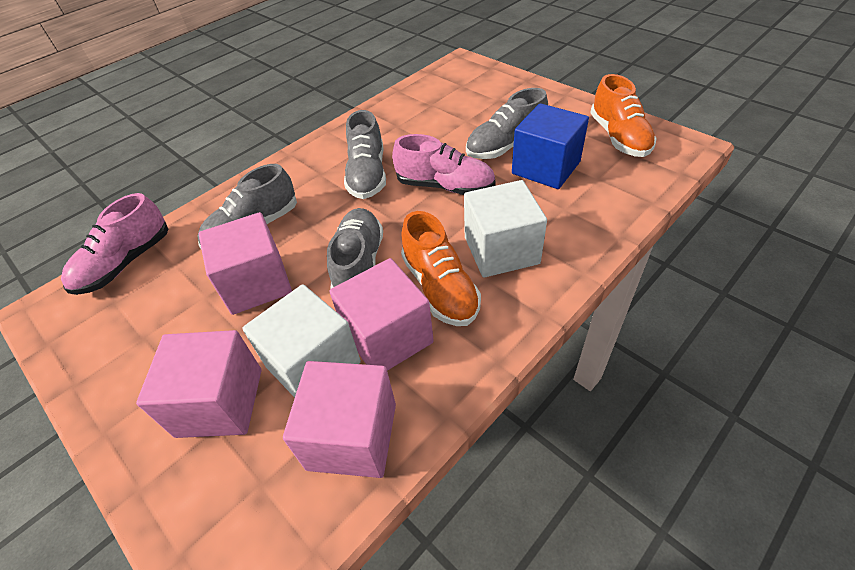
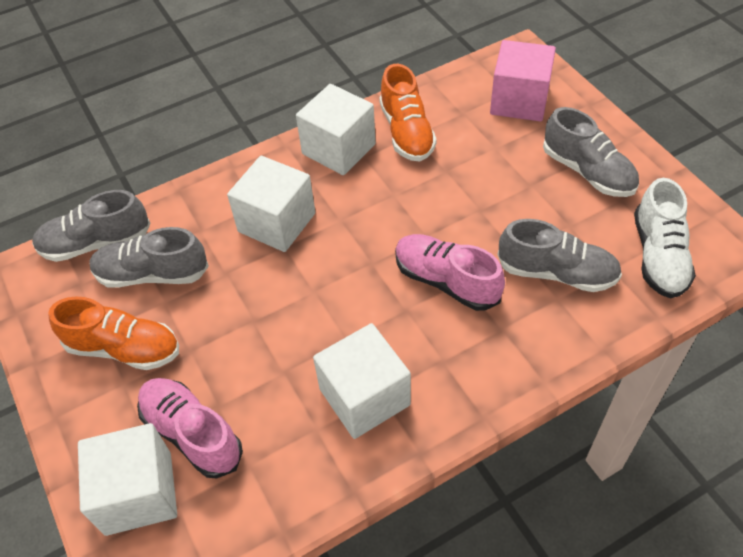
blue cube: 1 -> 0
pink cube: 4 -> 1
white cube: 2 -> 4
white shoe: 0 -> 1

